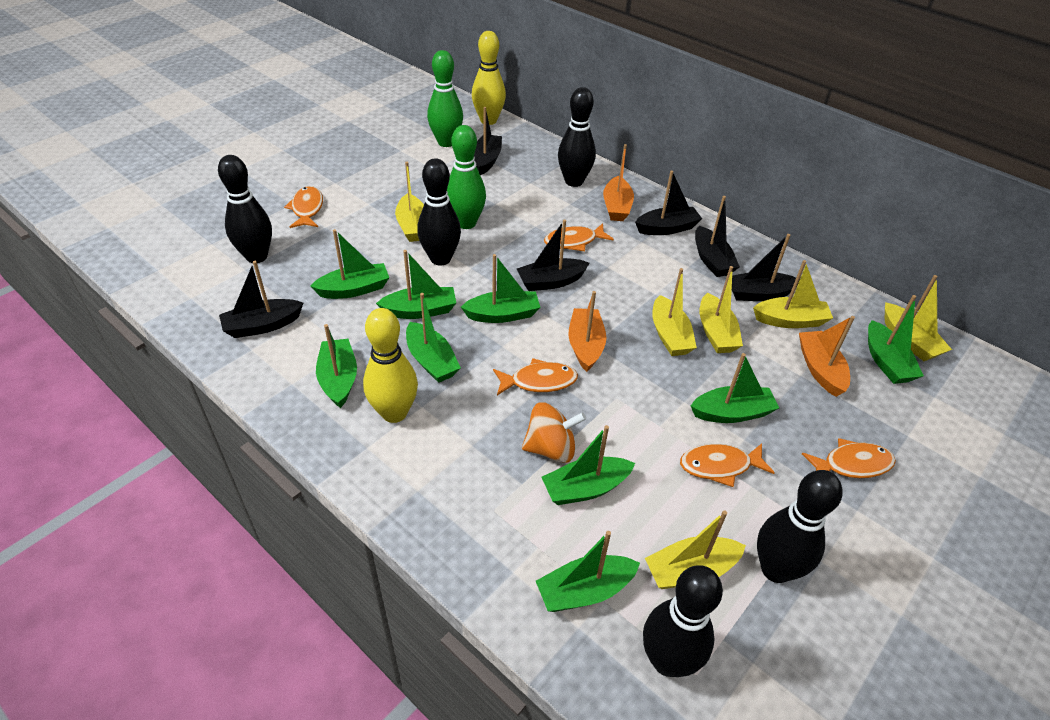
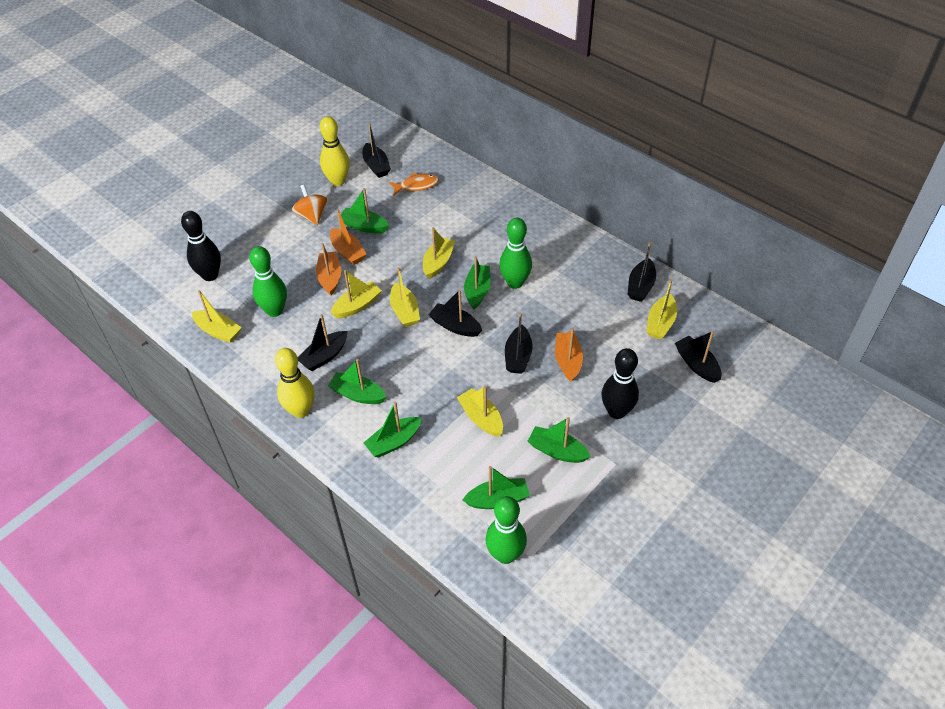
black bowling pin: 5 -> 2
green boat: 9 -> 6
green bowling pin: 2 -> 3
orange fish: 5 -> 1

